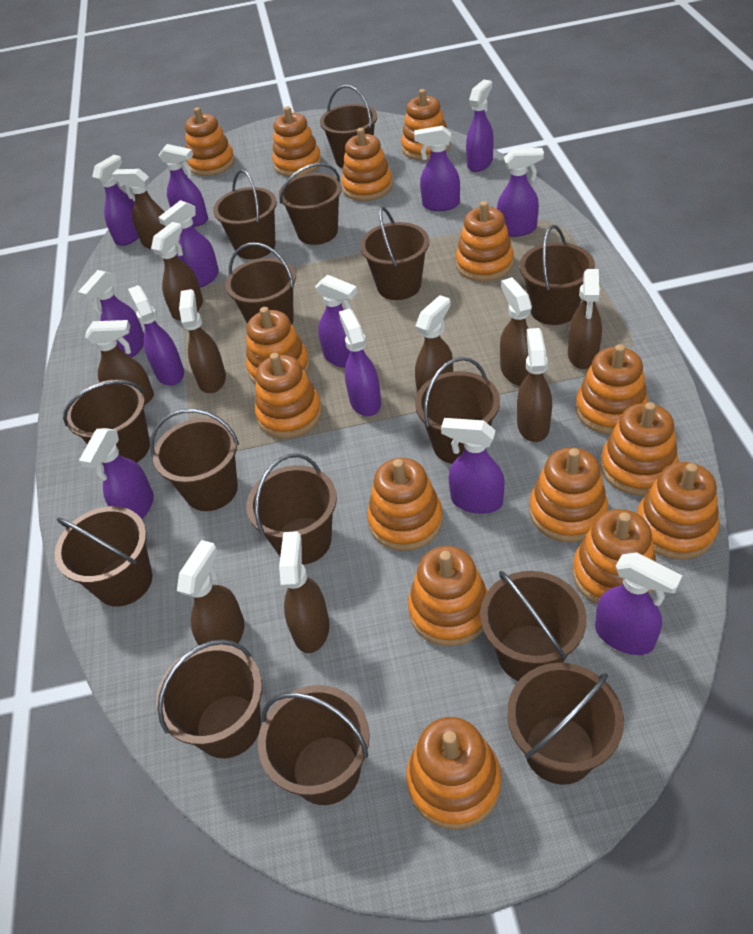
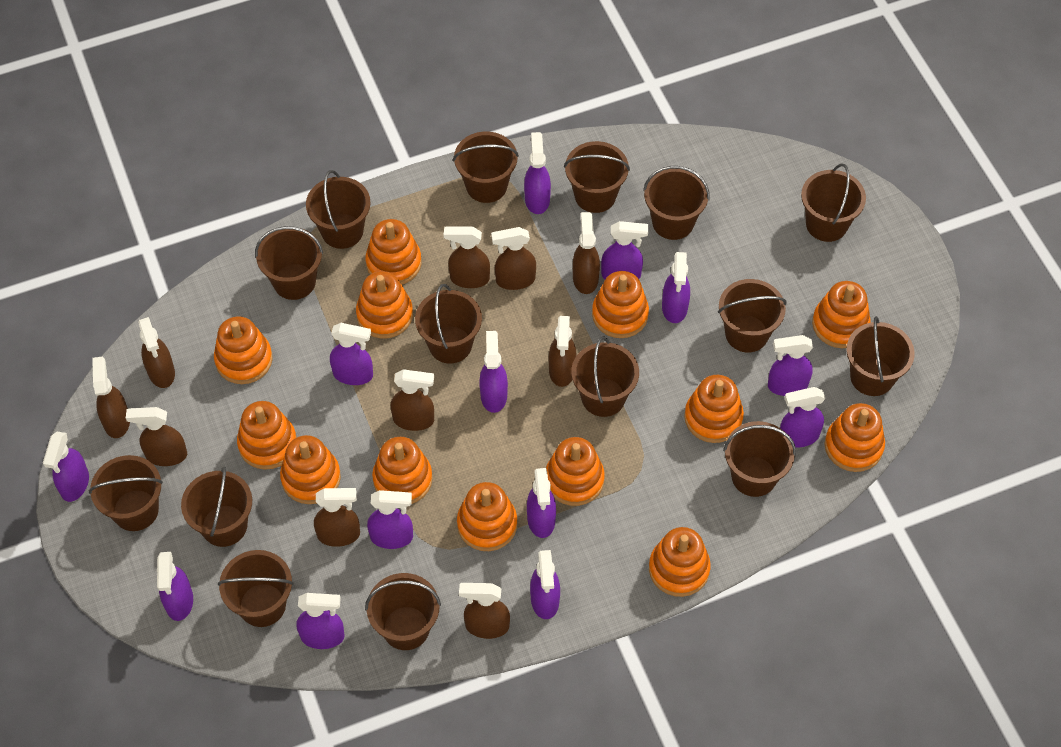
orange stacking toy: 15 -> 13

